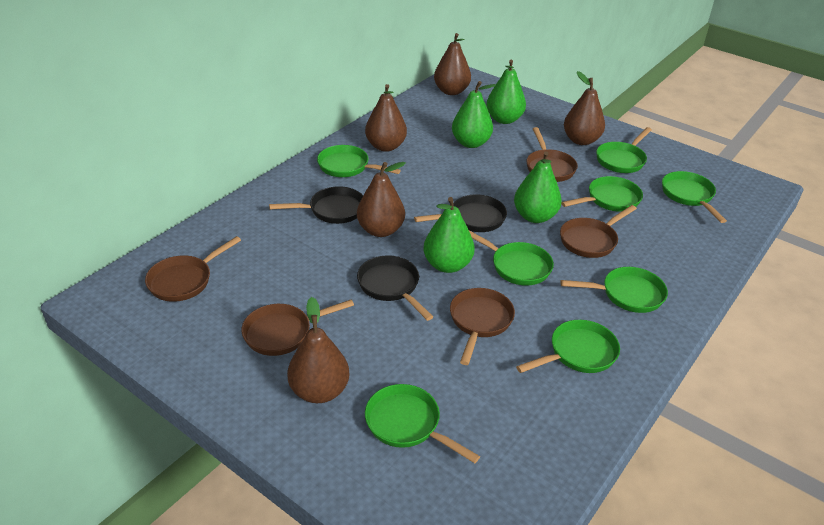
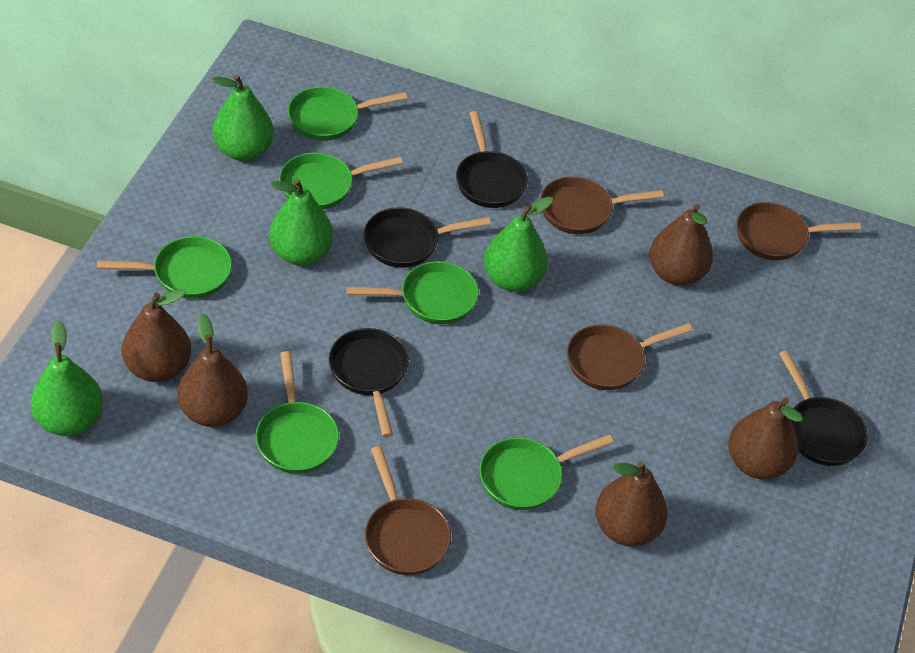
black pan: 3 -> 4
brown pan: 5 -> 4
green pan: 8 -> 6

